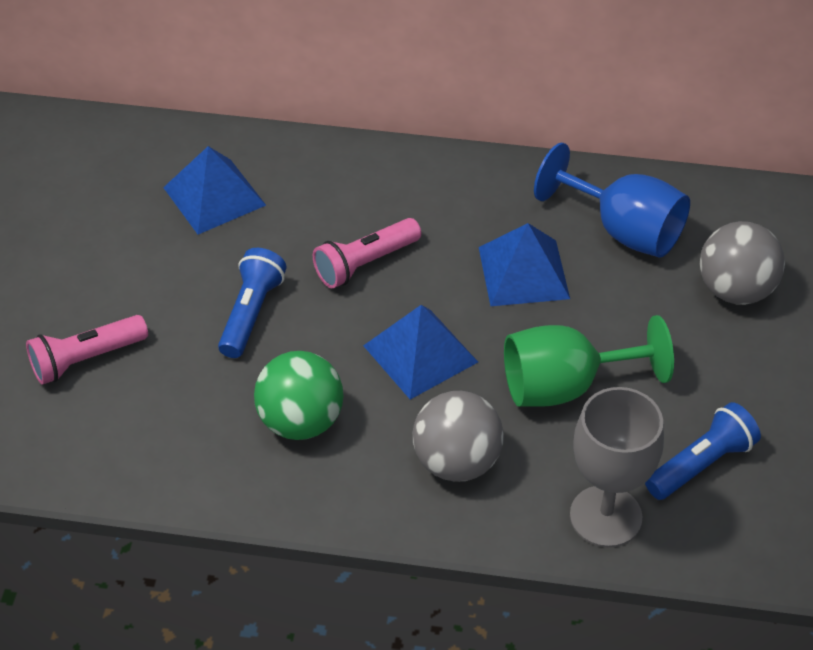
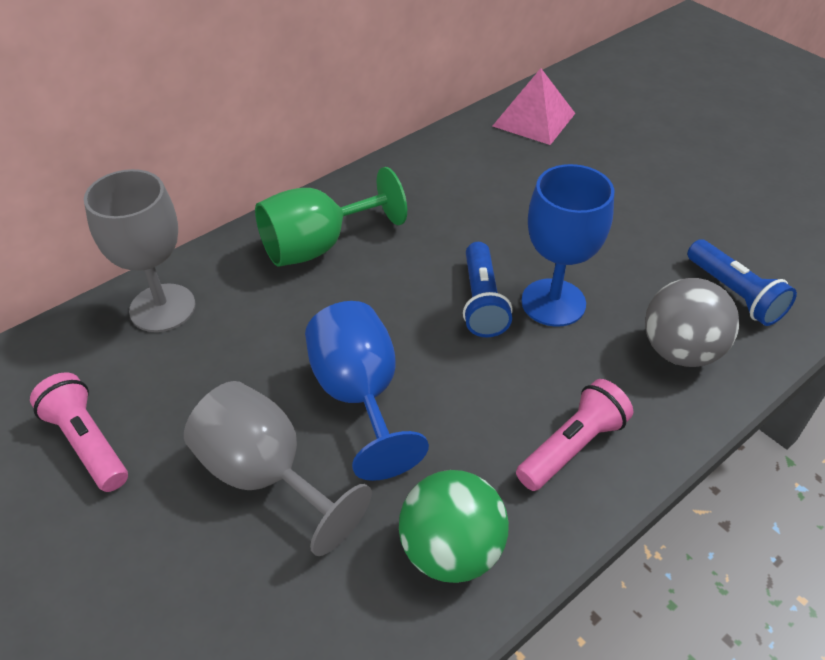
blue goblet: 1 -> 2
blue pyramid: 3 -> 0
grey ball: 2 -> 1
grey goblet: 1 -> 2
pink pyramid: 0 -> 1

